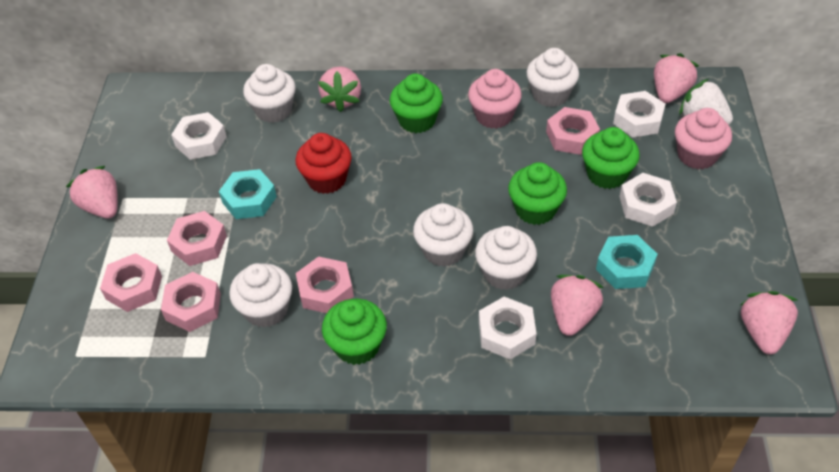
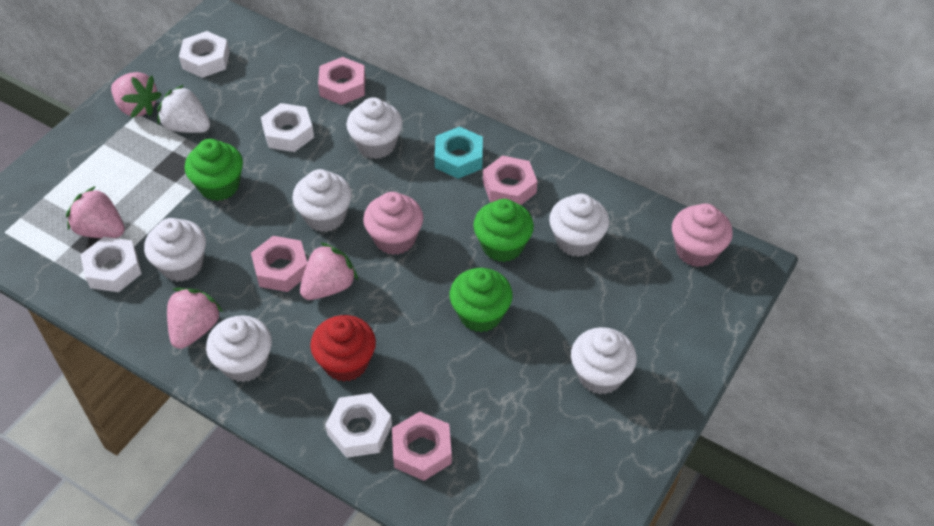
green cupcake: 4 -> 3
pink nut: 5 -> 4
pink strawberry: 5 -> 4
turquoise nut: 2 -> 1
white cupcake: 5 -> 6

